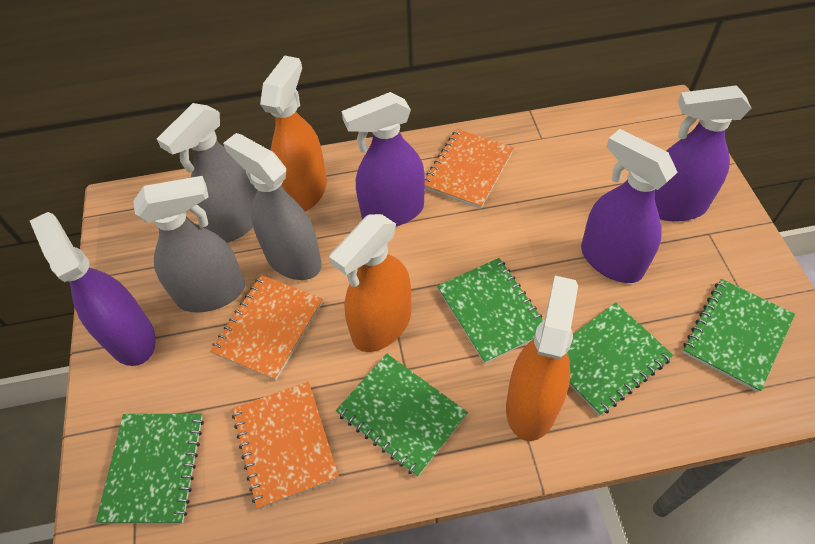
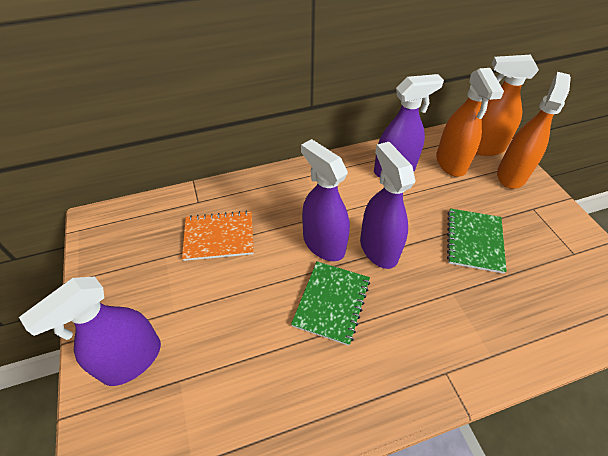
green notebook: 5 -> 2
grey spray bottle: 3 -> 0
orange notebook: 3 -> 1

